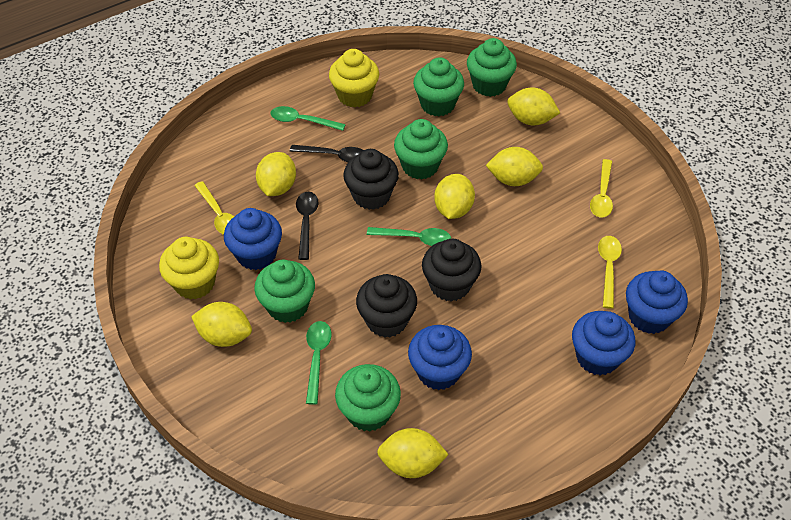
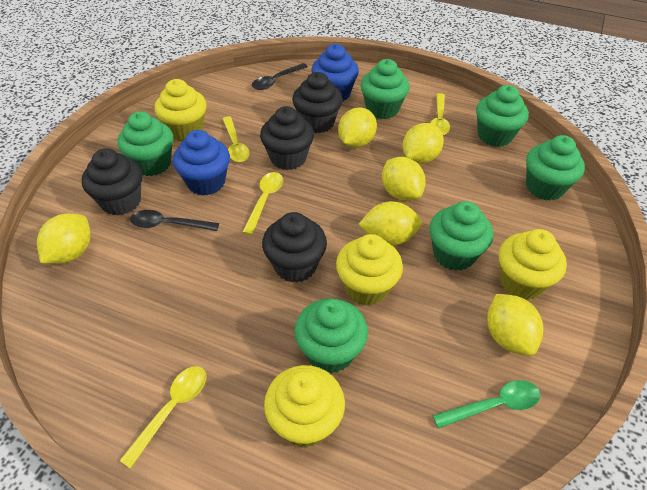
black cupcake: 3 -> 4
blue cupcake: 4 -> 2
green cupcake: 5 -> 6
green spoon: 3 -> 1
yellow cupcake: 2 -> 4
yellow spoon: 3 -> 4

